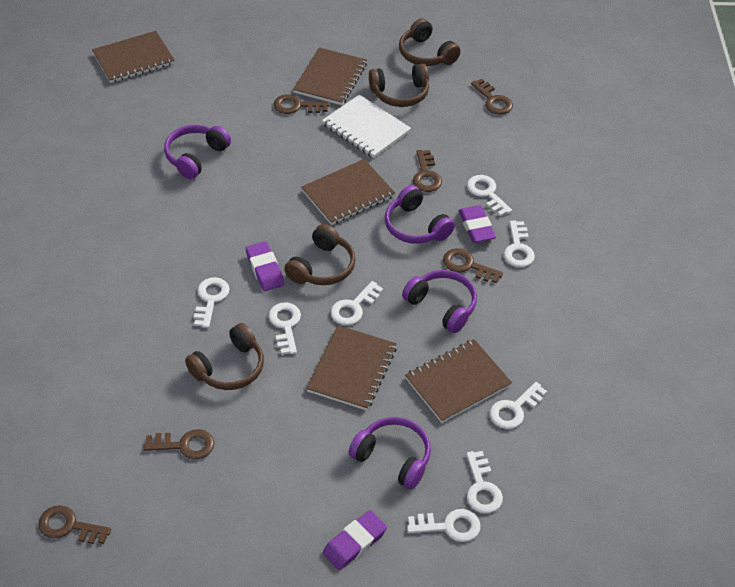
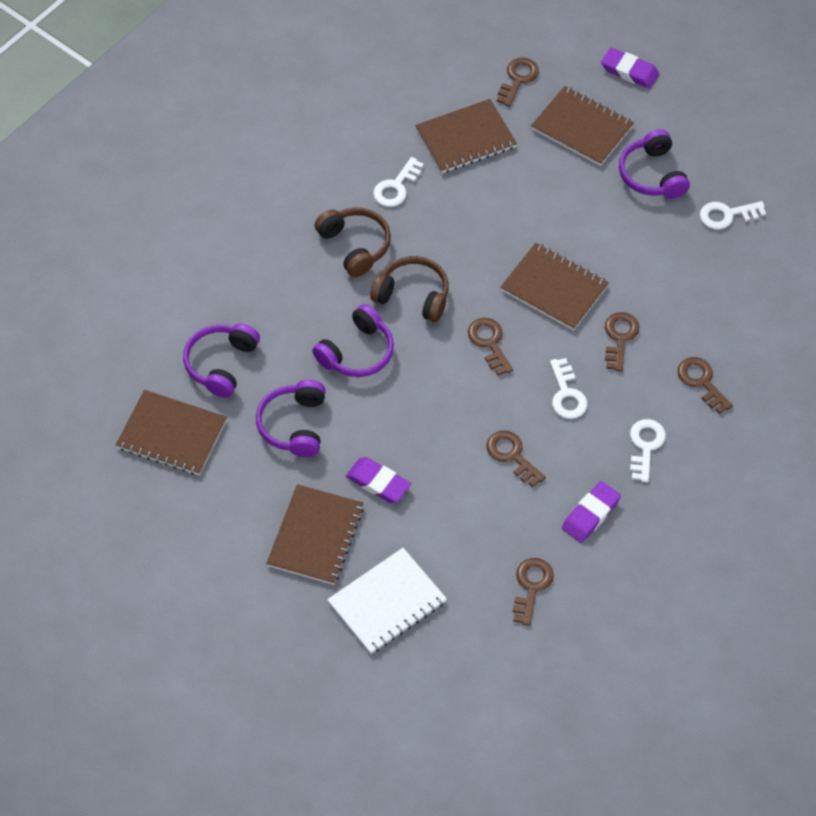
brown headphones: 4 -> 2
white key: 8 -> 4

